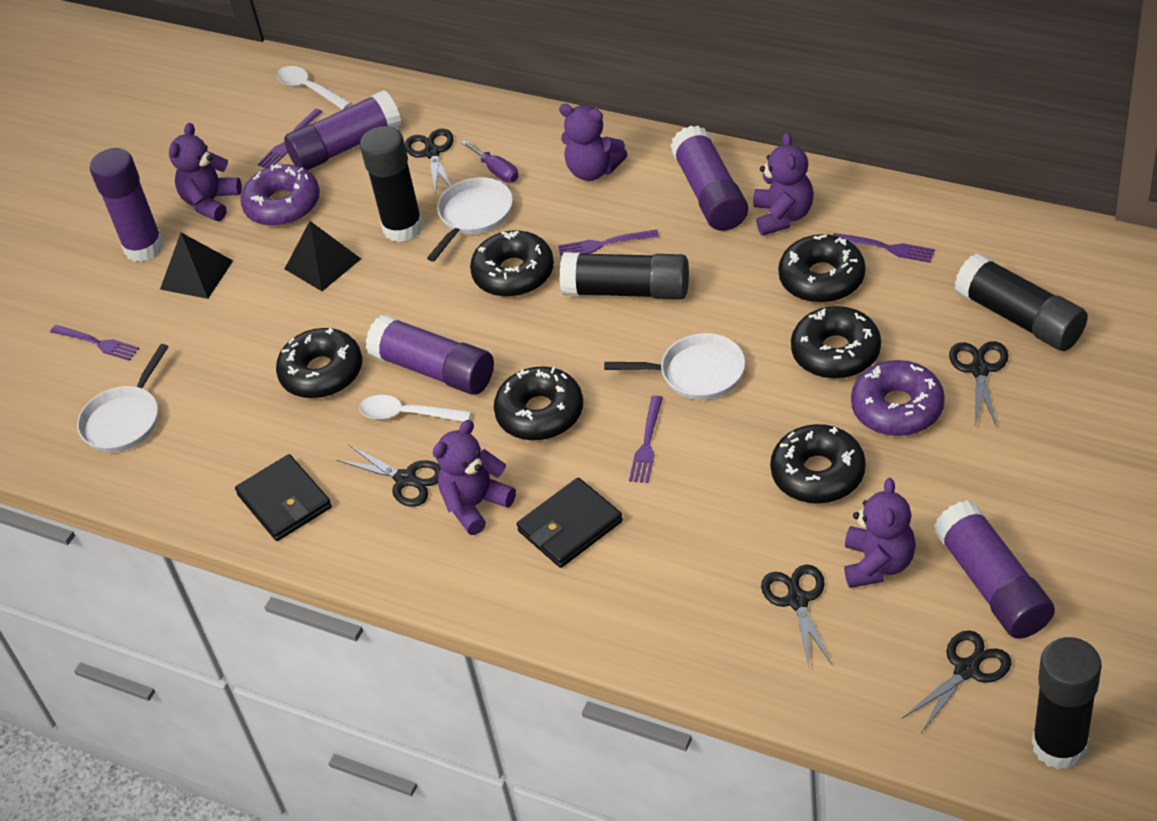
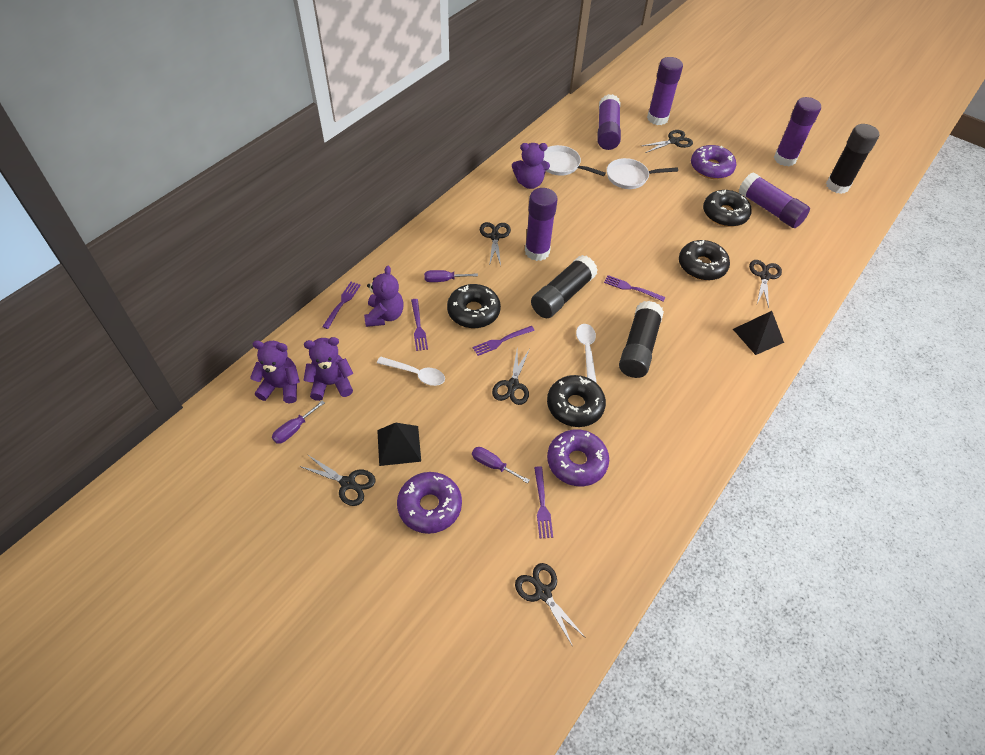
black donut: 6 -> 4
black glue stick: 4 -> 3
black scissors: 5 -> 6
black wallet: 2 -> 0
purple donut: 2 -> 3
purple screwdriver: 1 -> 3
purple teddy bear: 5 -> 4
white pan: 3 -> 2

